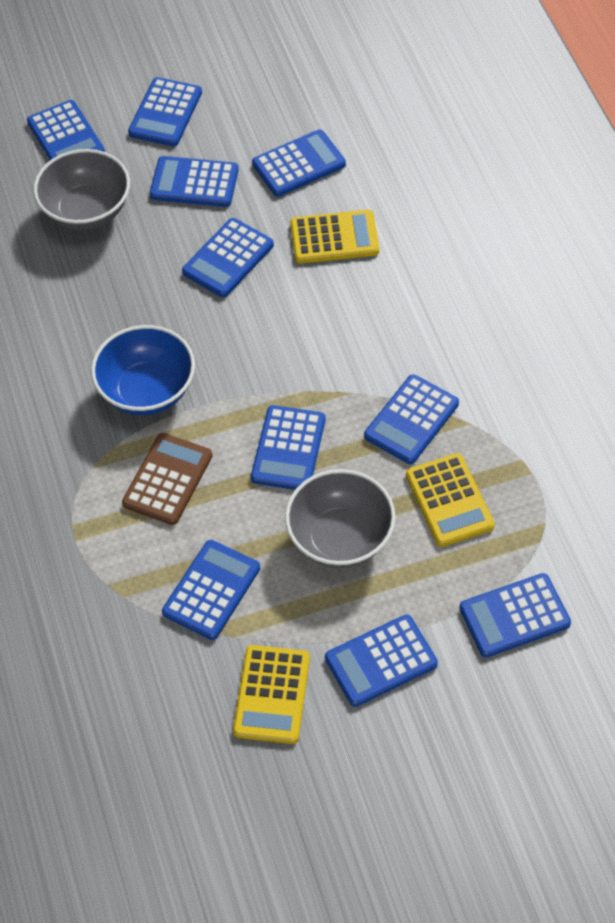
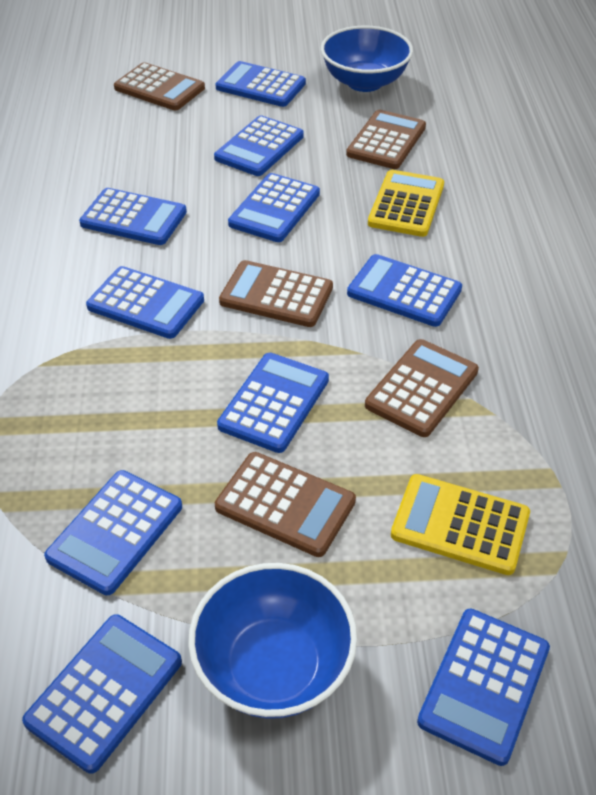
blue bowl: 1 -> 2
brown calculator: 1 -> 5
grey bowl: 2 -> 0
yellow calculator: 3 -> 2

